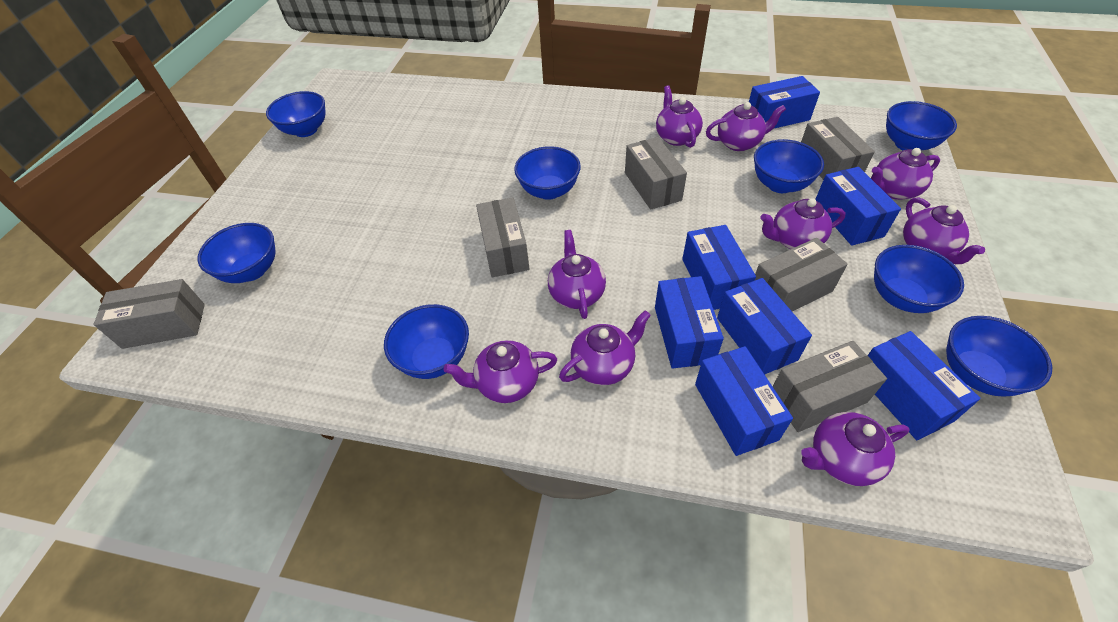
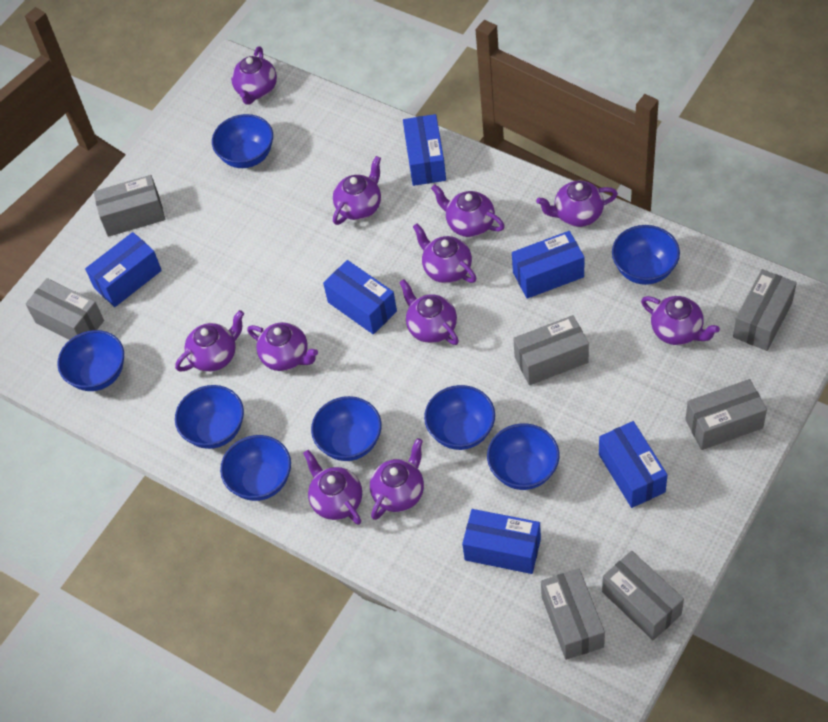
blue box: 7 -> 6
grey box: 6 -> 7
purple teapot: 9 -> 11

